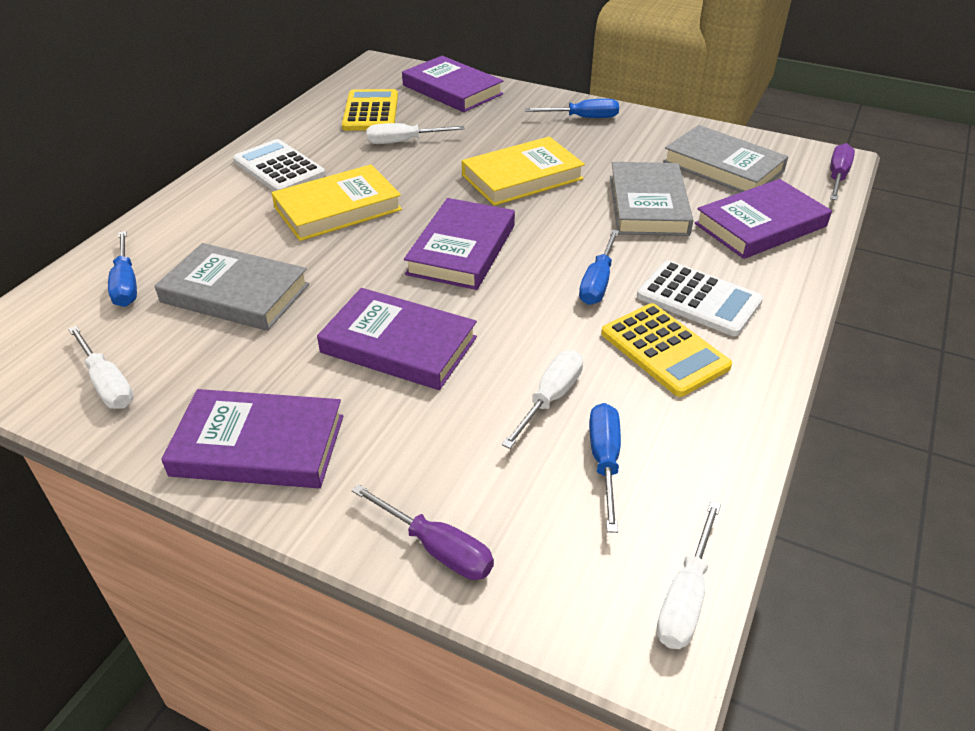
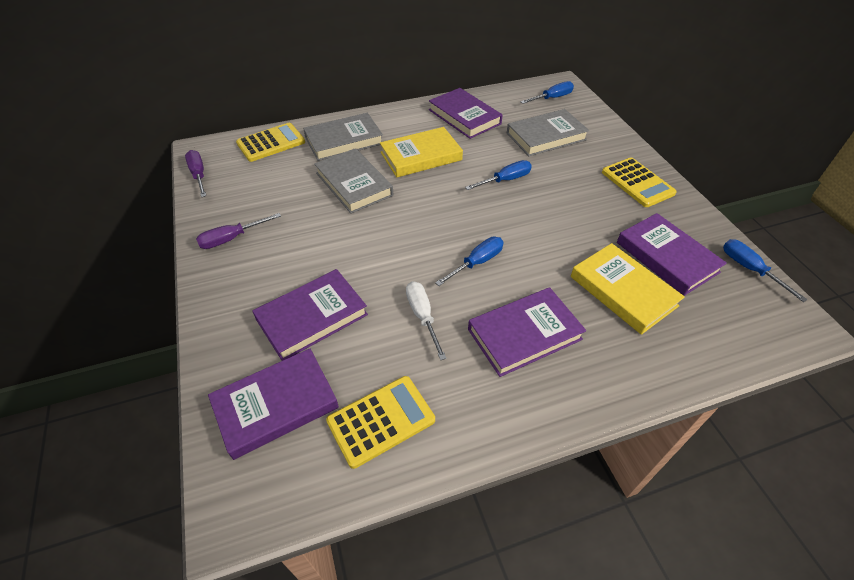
white calculator: 2 -> 0
white screwdriver: 4 -> 1
yellow calculator: 2 -> 3

